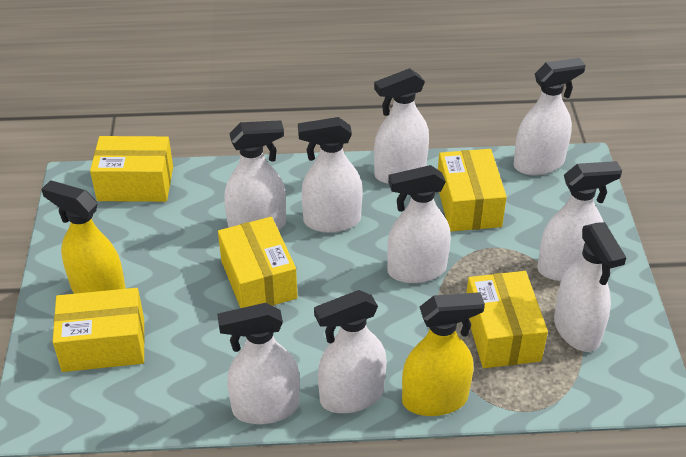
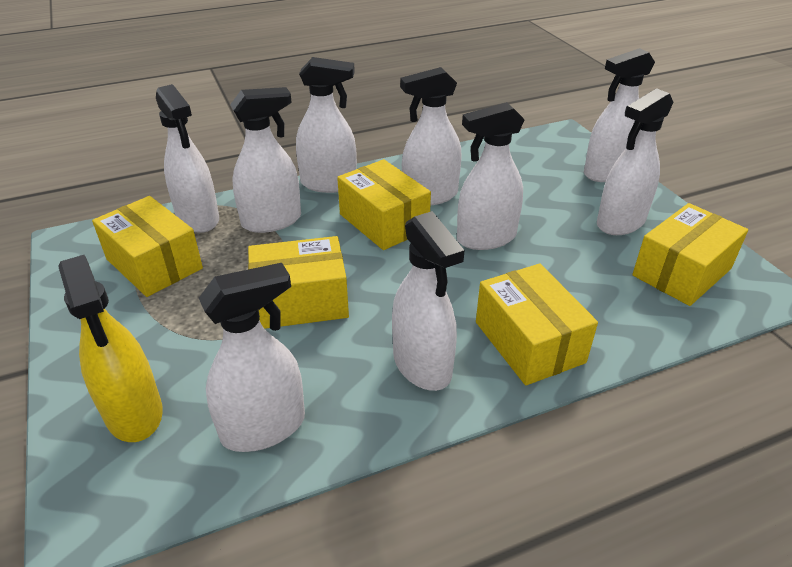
yellow spray bottle: 2 -> 1

